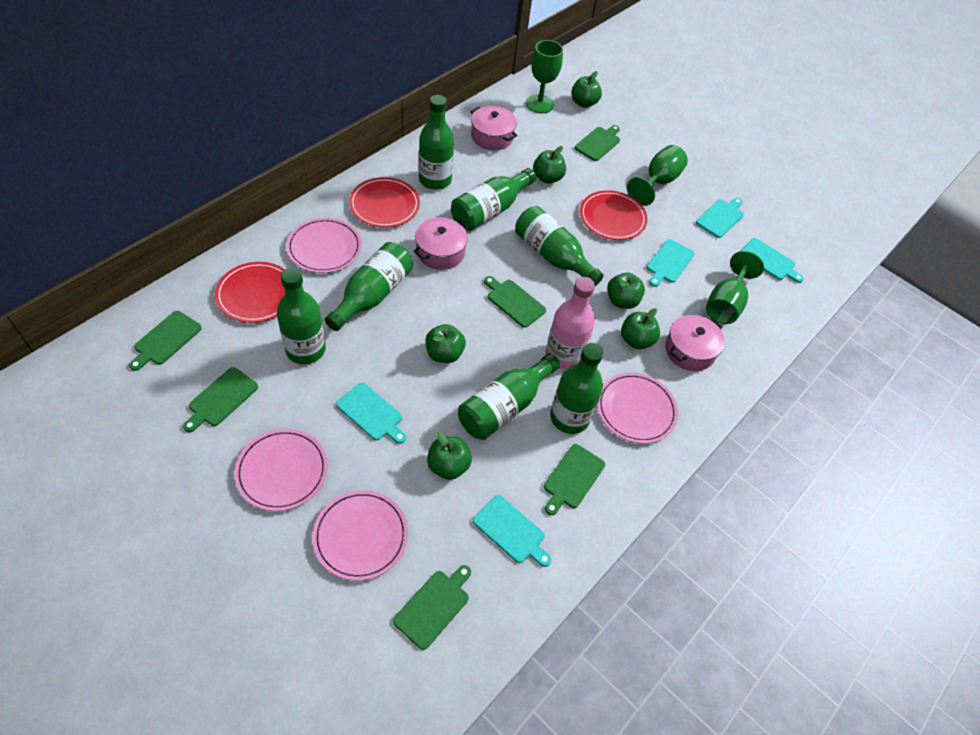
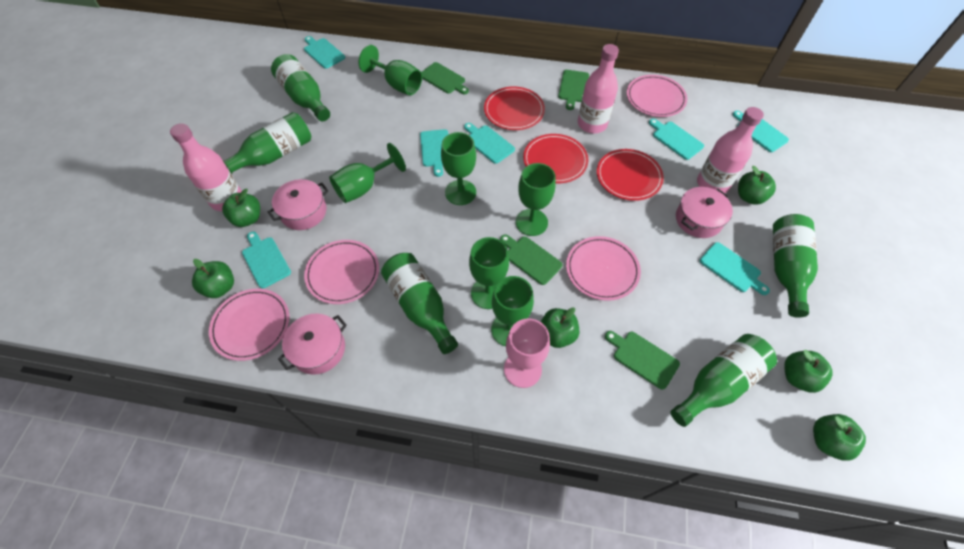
green bottle: 7 -> 5
green cutting board: 6 -> 4
green goblet: 3 -> 6
pink bottle: 1 -> 3
pink goblet: 0 -> 1
turquoise cutting board: 5 -> 7

